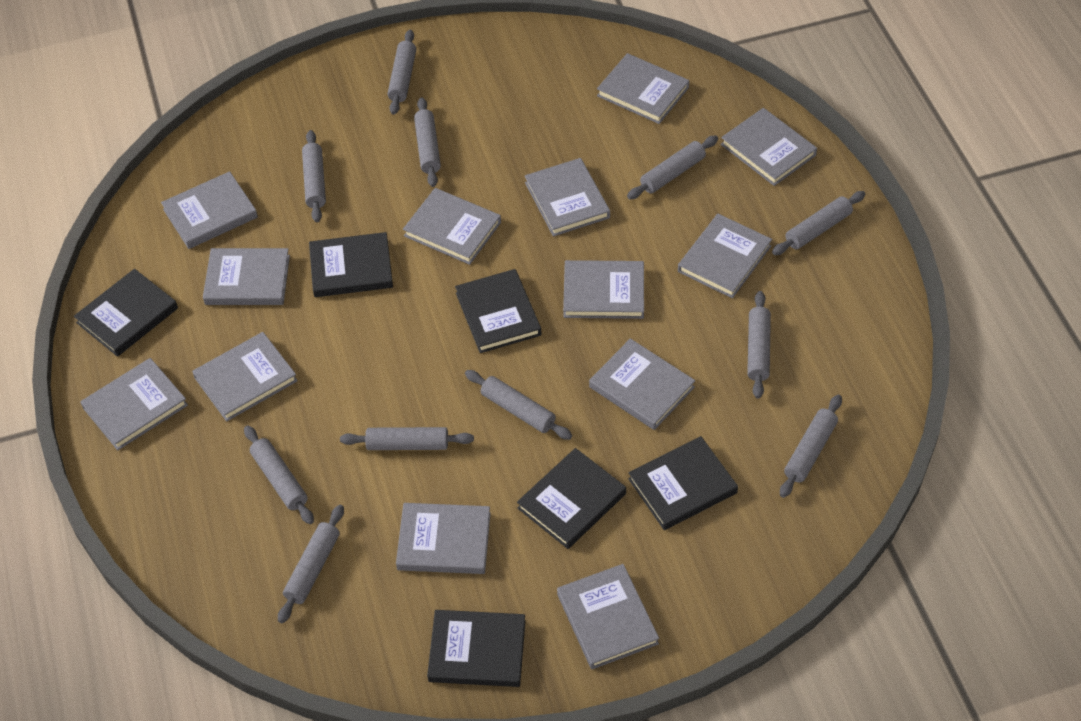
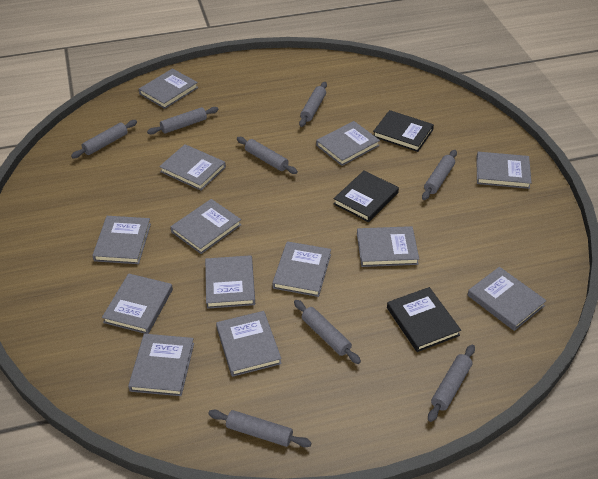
black book: 6 -> 3
grey rolling pin: 11 -> 8

